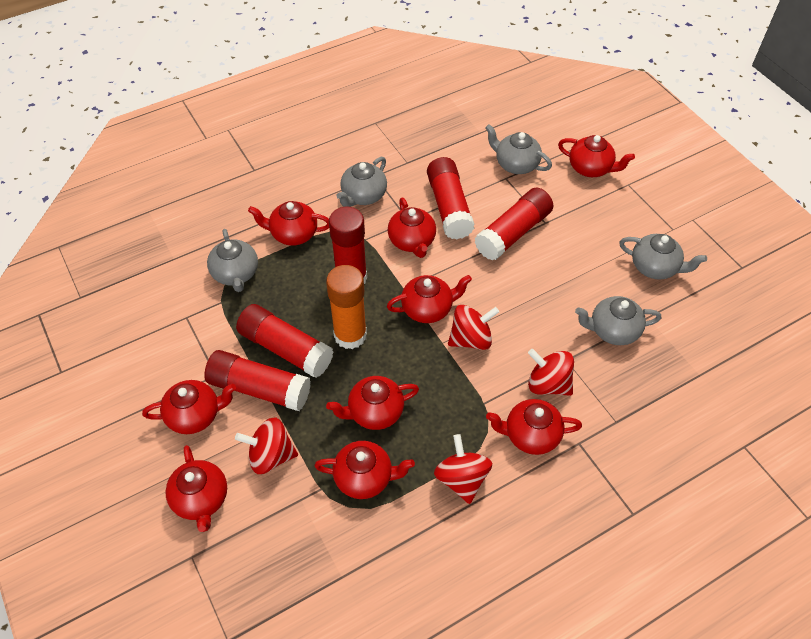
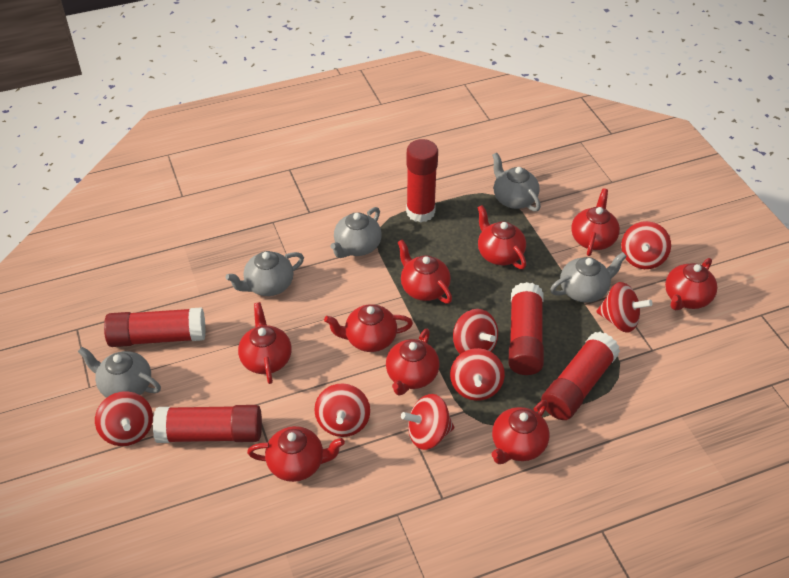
orange glue stick: 1 -> 0
red spinning top: 4 -> 7

